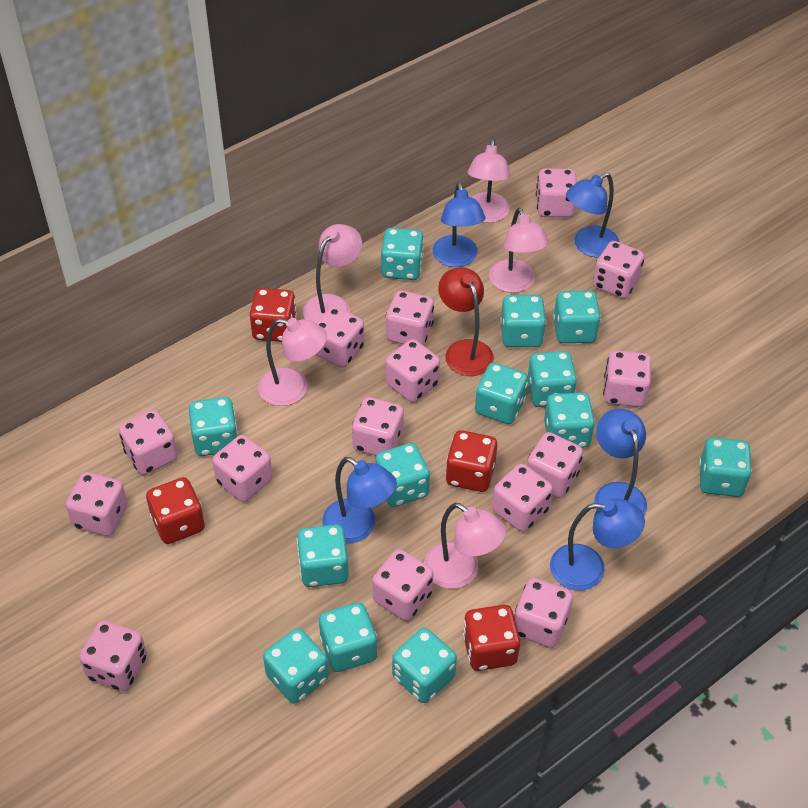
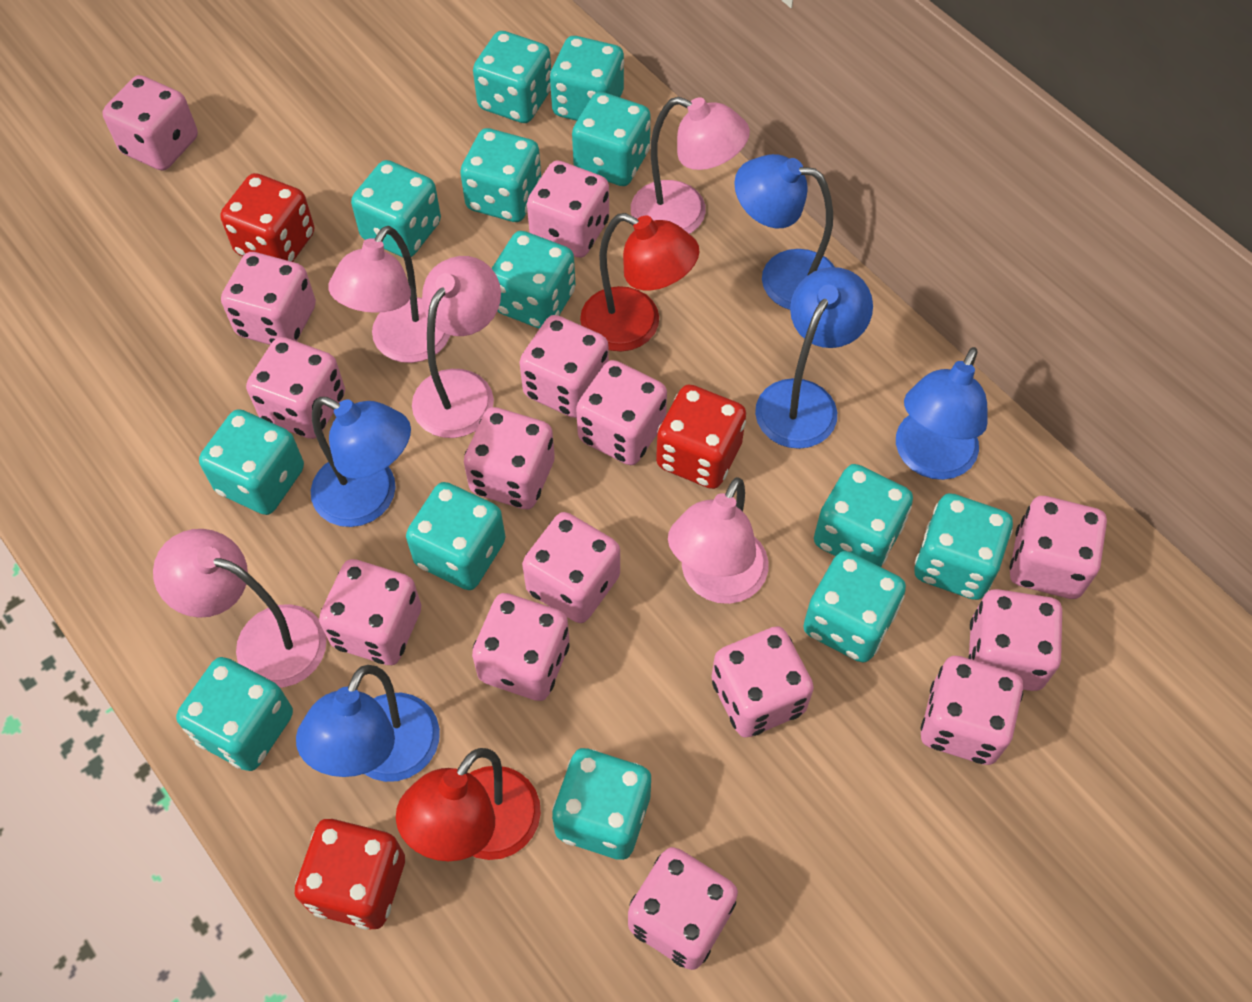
red dice: 4 -> 3
red lamp: 1 -> 2

